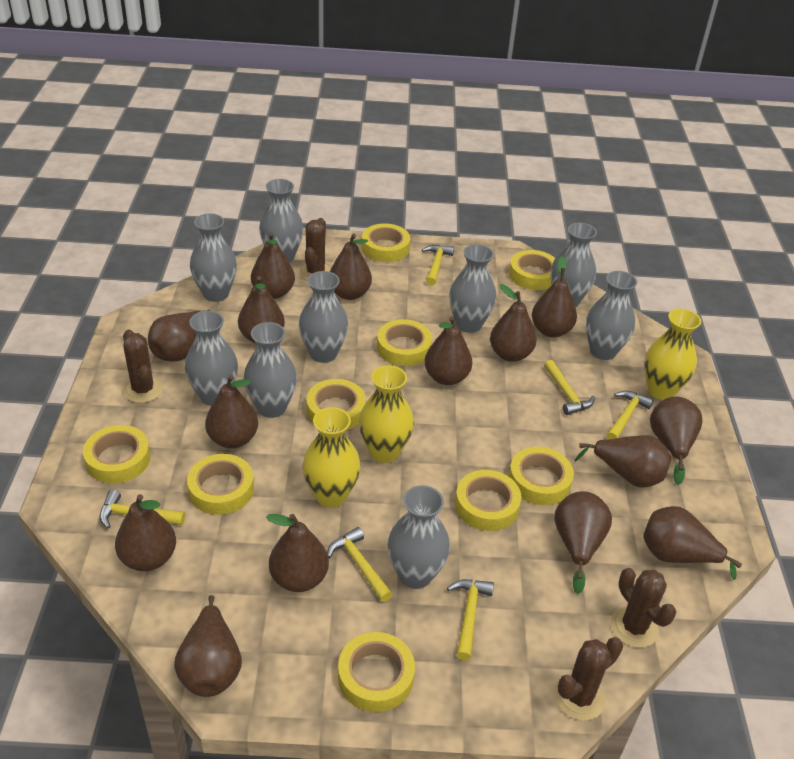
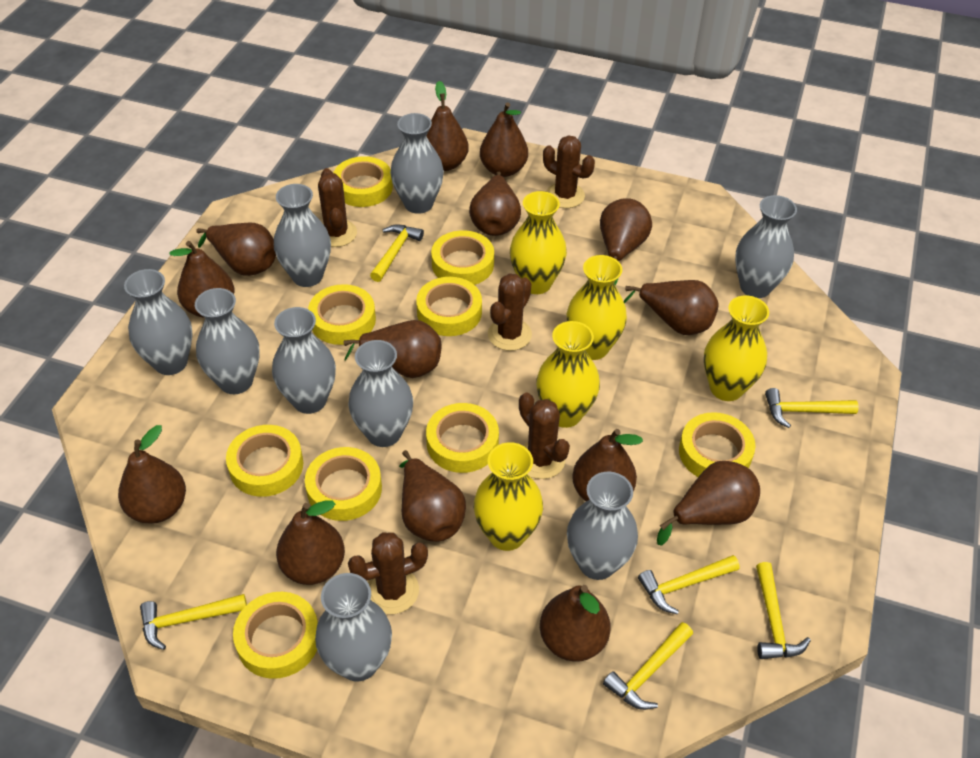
brown cactus: 4 -> 5
brown pear: 15 -> 14
yellow vase: 3 -> 5

